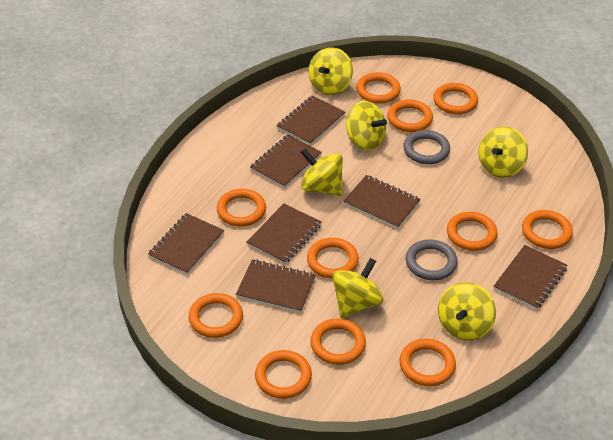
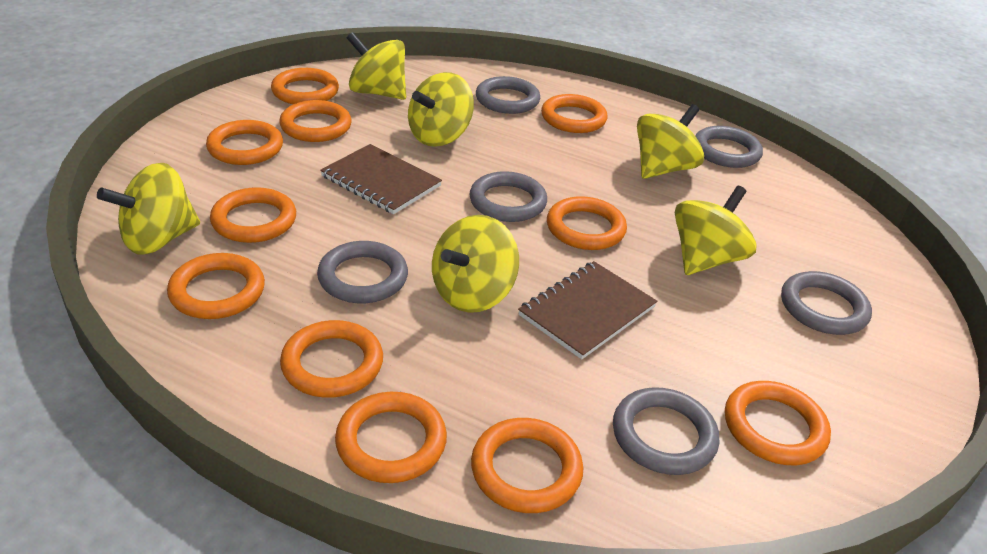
brown notebook: 7 -> 2
grey ring: 2 -> 6

